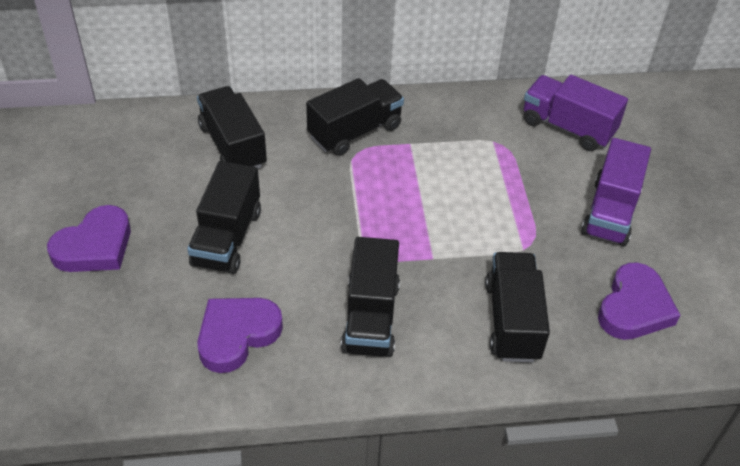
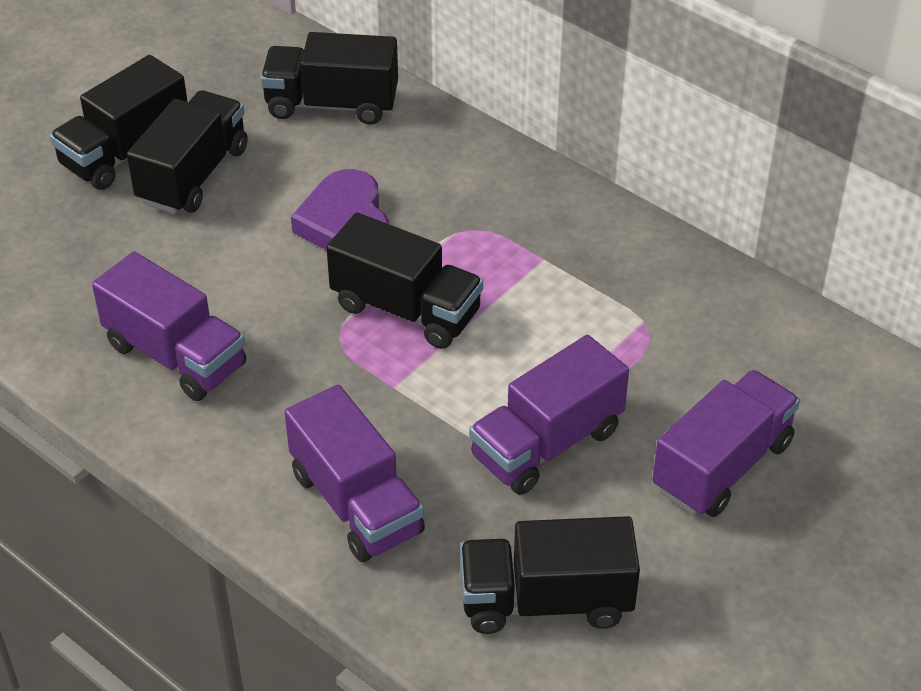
purple heart: 3 -> 1
purple truck: 2 -> 4

